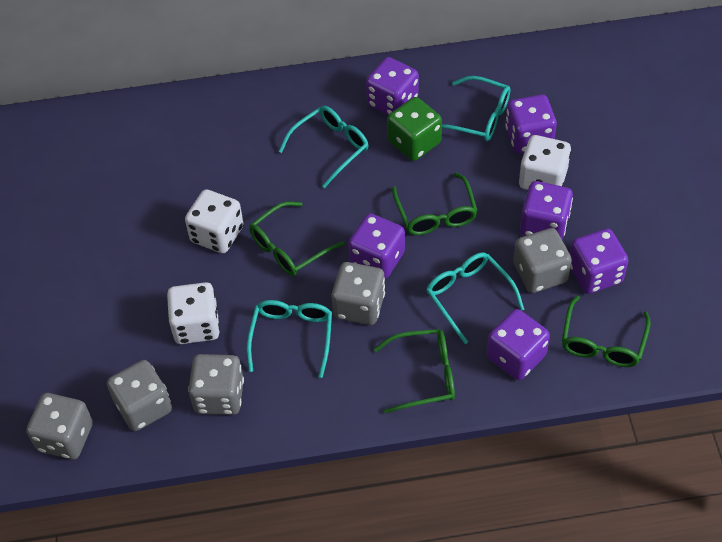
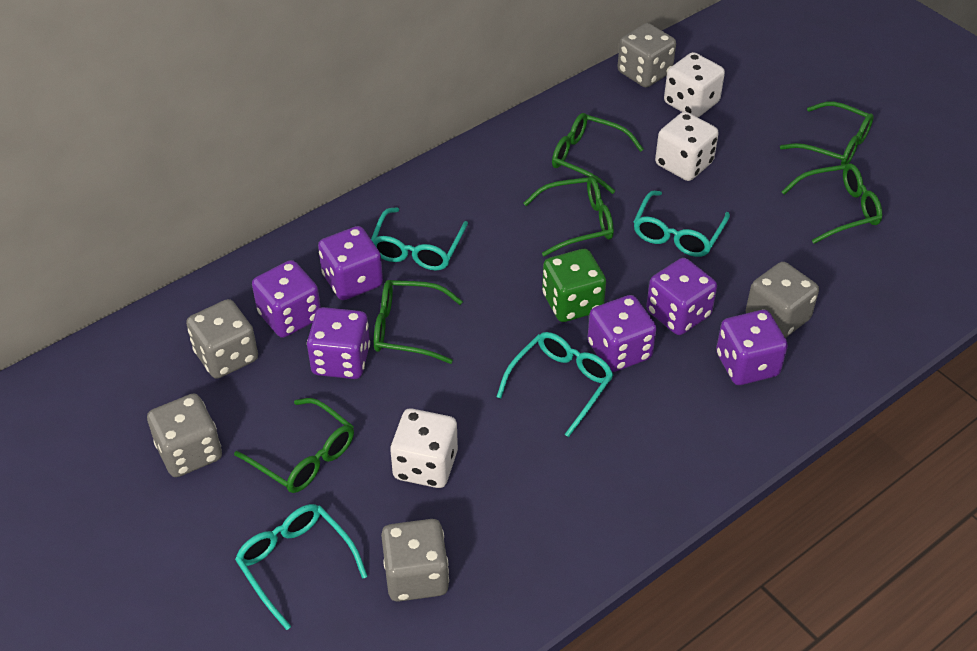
green glasses: 4 -> 6

